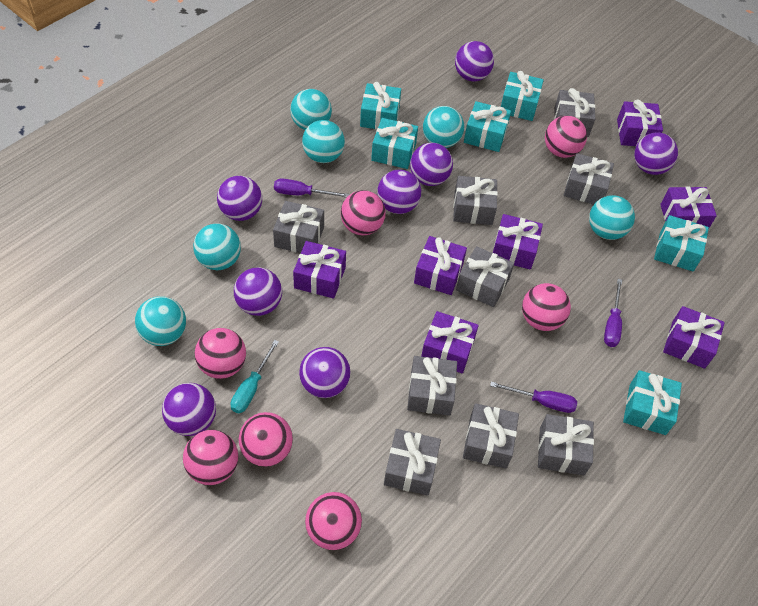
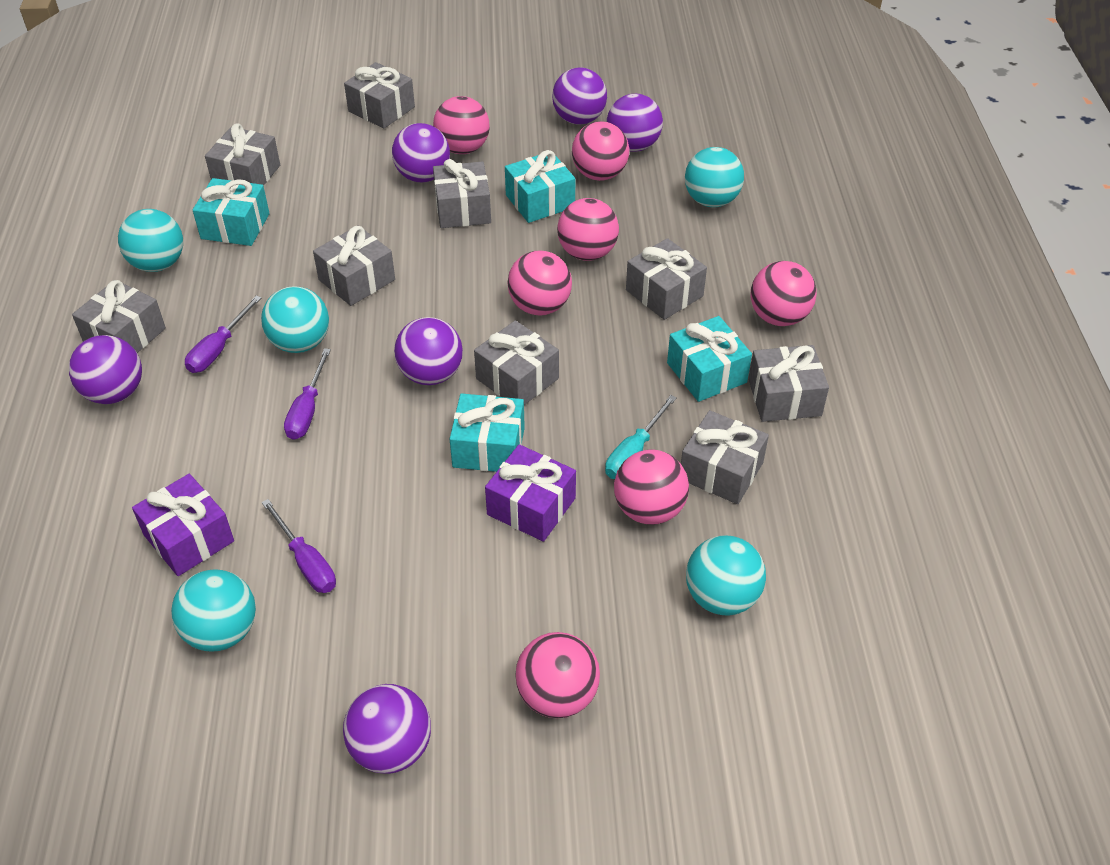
purple ball: 8 -> 6
purple gift: 7 -> 2
turquoise ball: 6 -> 5
turquoise gift: 6 -> 4

